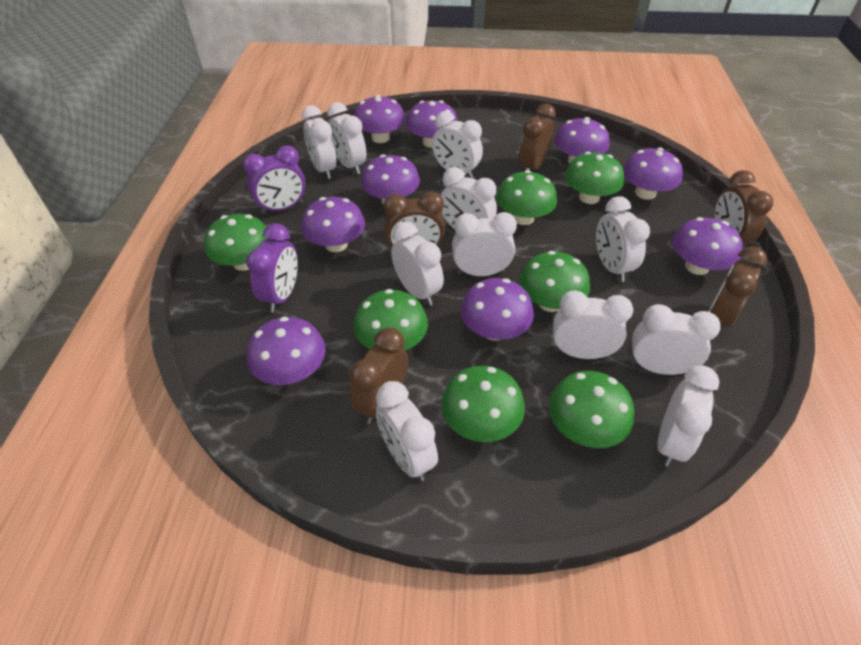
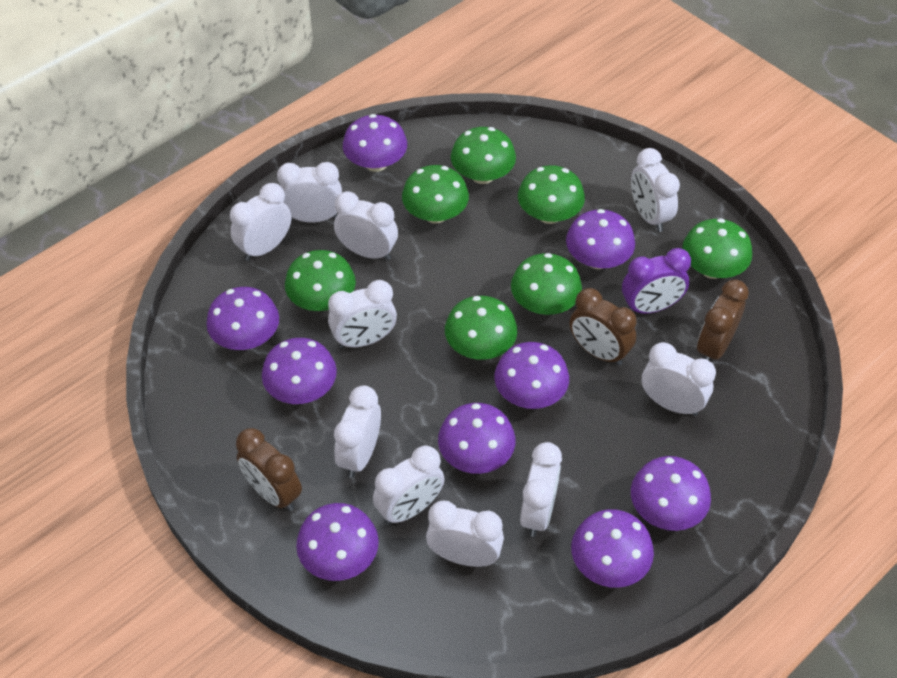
brown clock: 5 -> 3
purple clock: 2 -> 1
white clock: 11 -> 10

